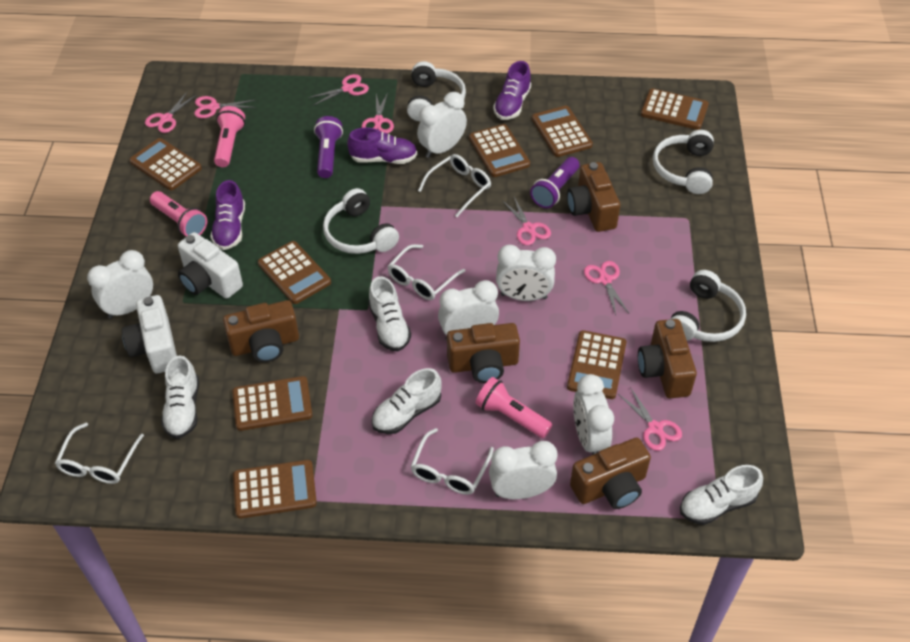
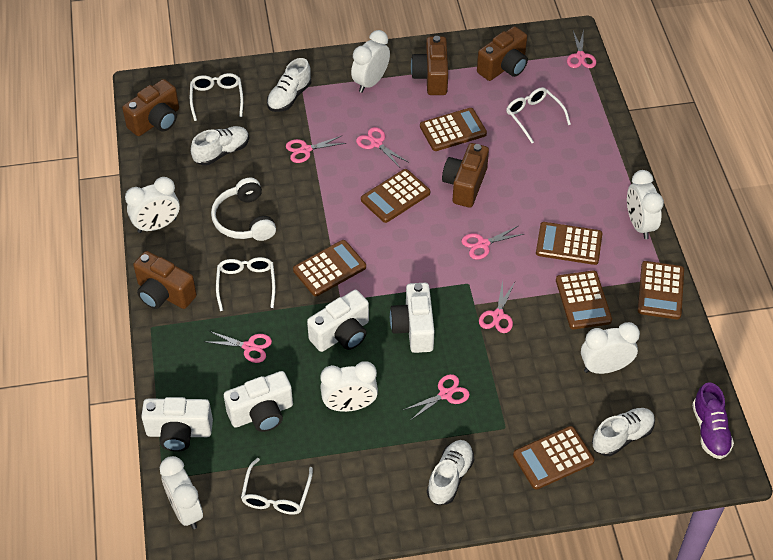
brown calculator: 8 -> 7
pink flashlight: 3 -> 0
purple flashlight: 2 -> 0
purple shoe: 3 -> 1
white camera: 2 -> 4
white headphones: 4 -> 1

